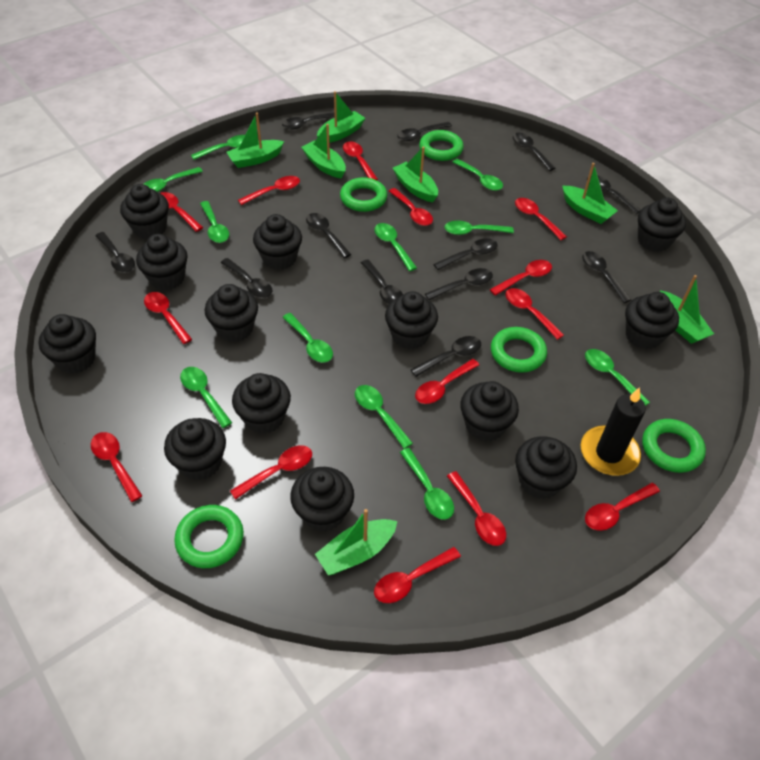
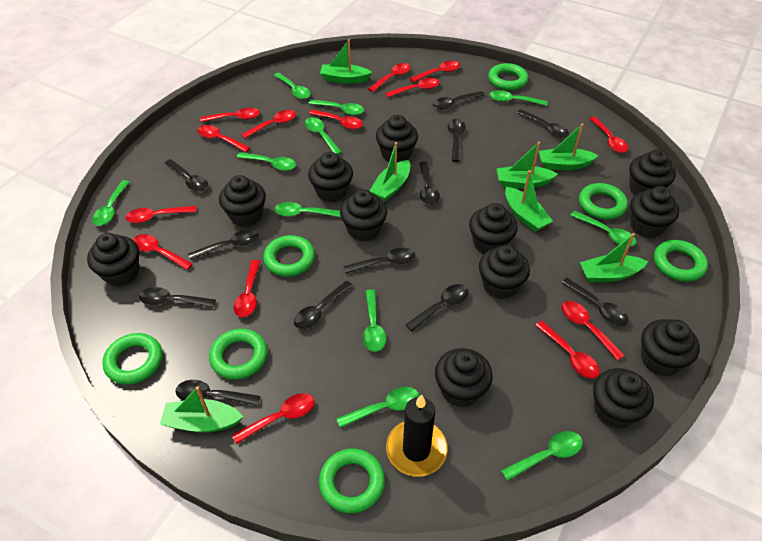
black cupcake: 13 -> 12
green ring: 5 -> 7

